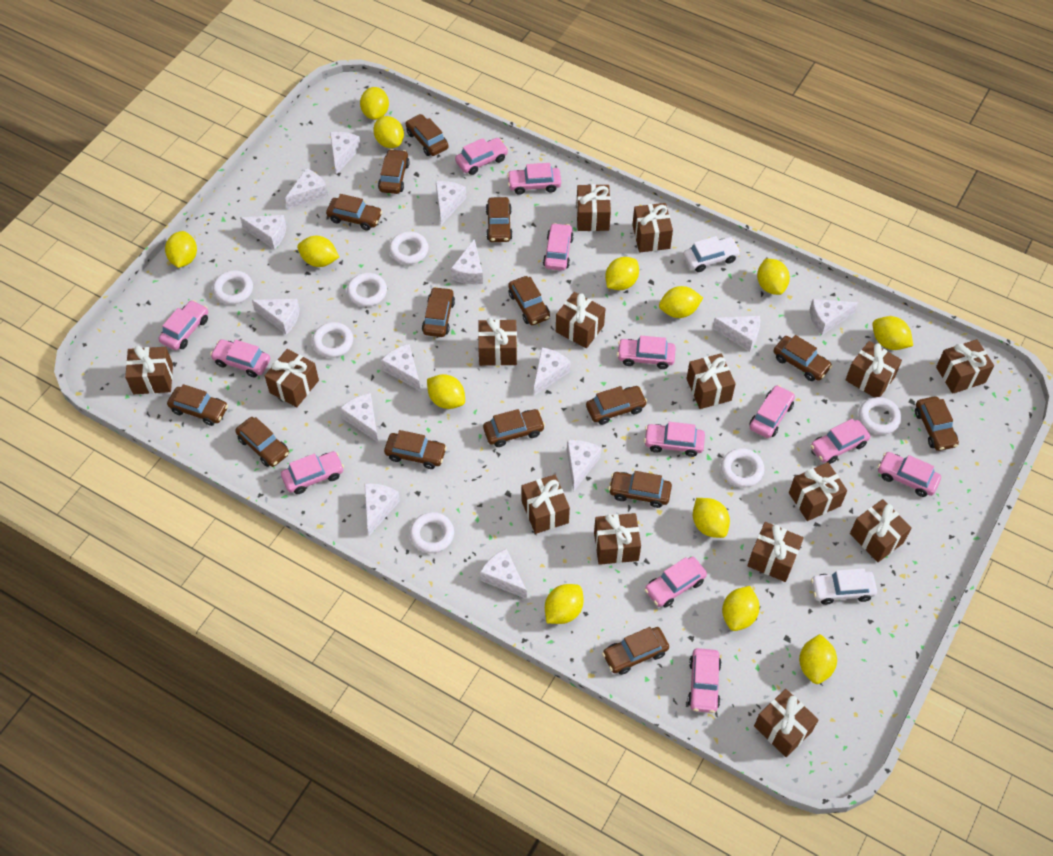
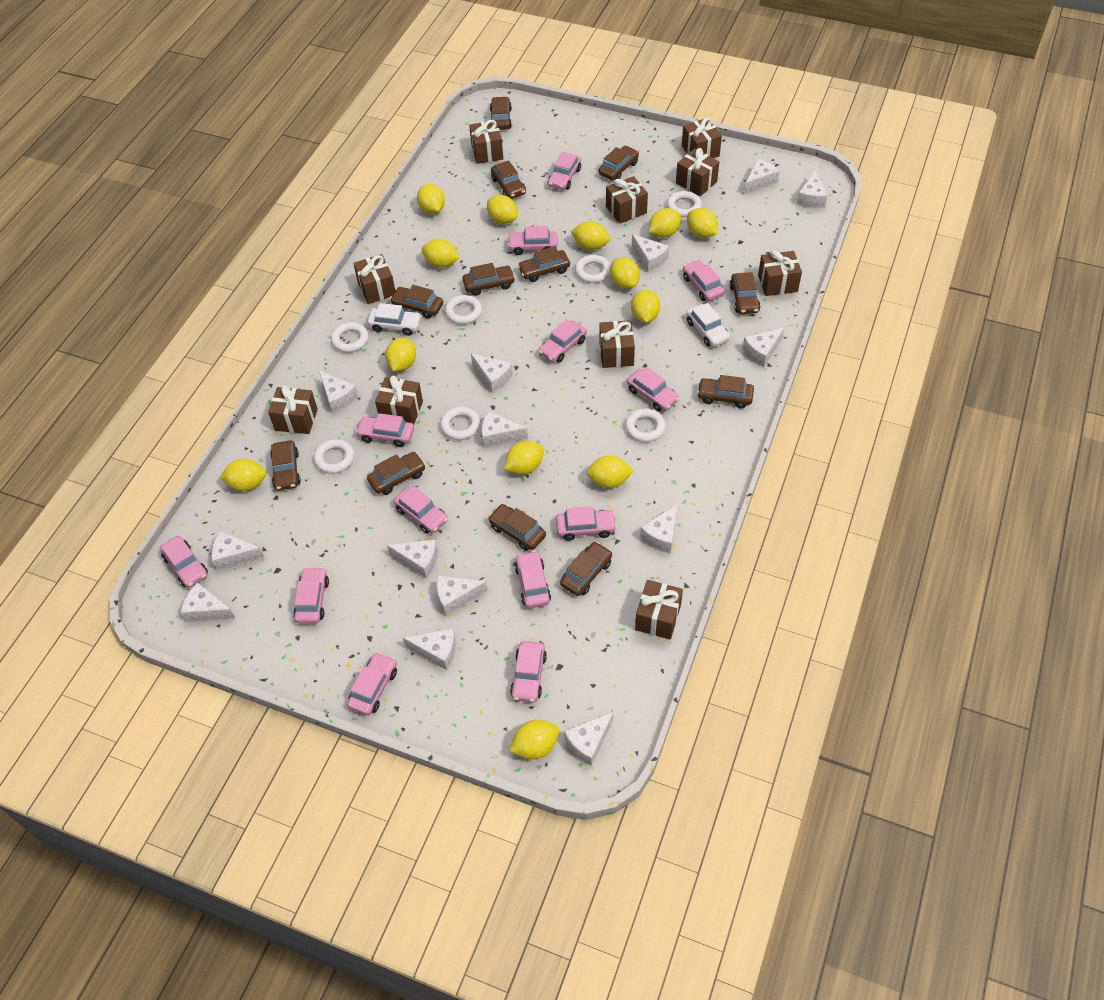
brown car: 15 -> 12
brown gift: 15 -> 10

